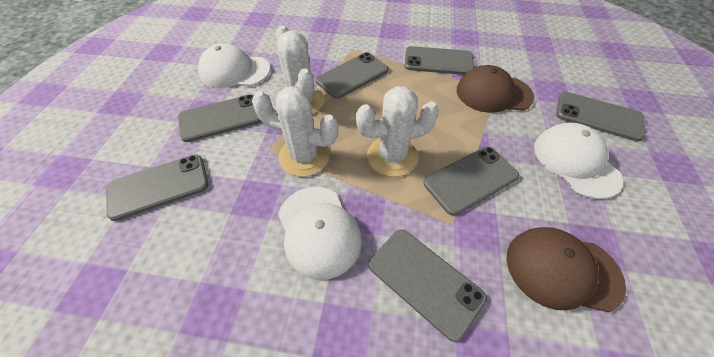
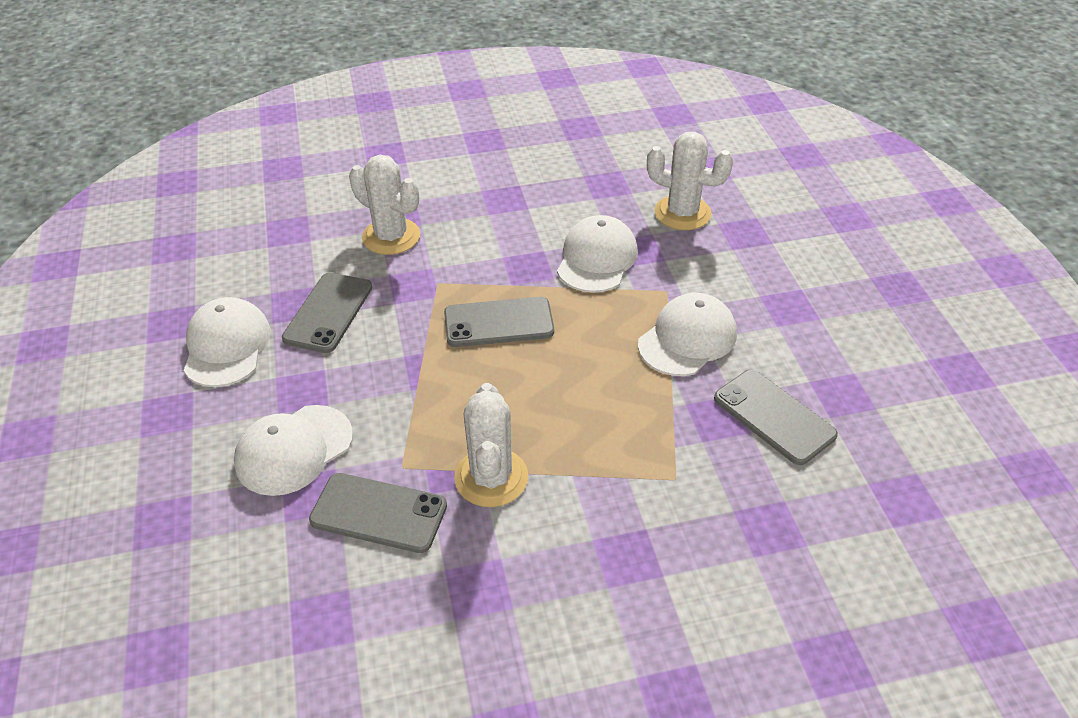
brown cap: 2 -> 0
grey phone: 7 -> 4
white cap: 3 -> 4

